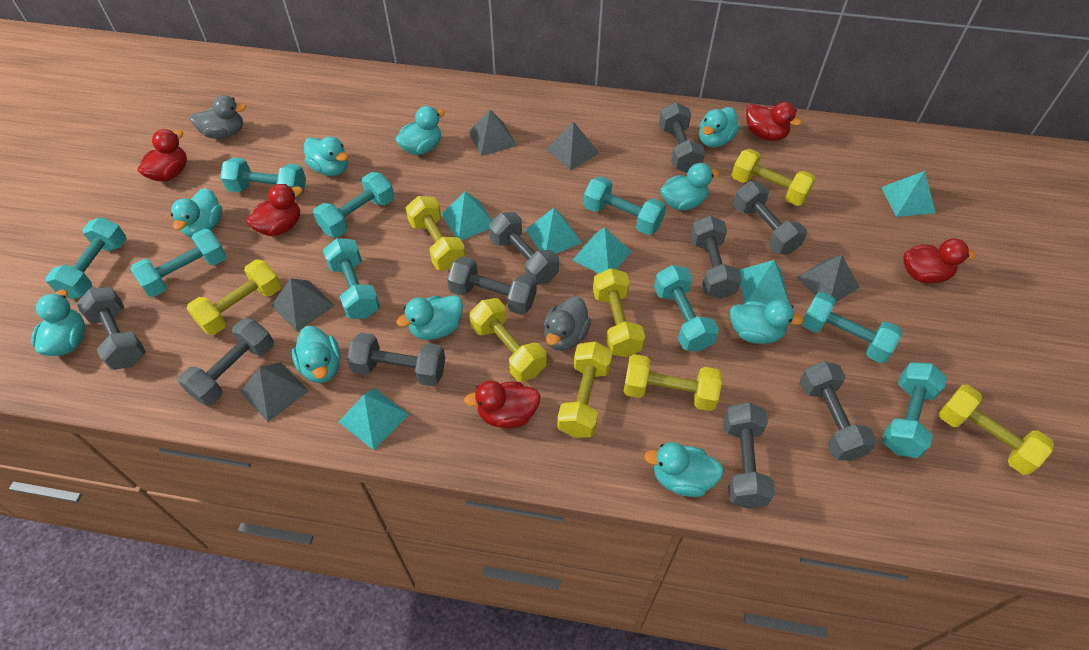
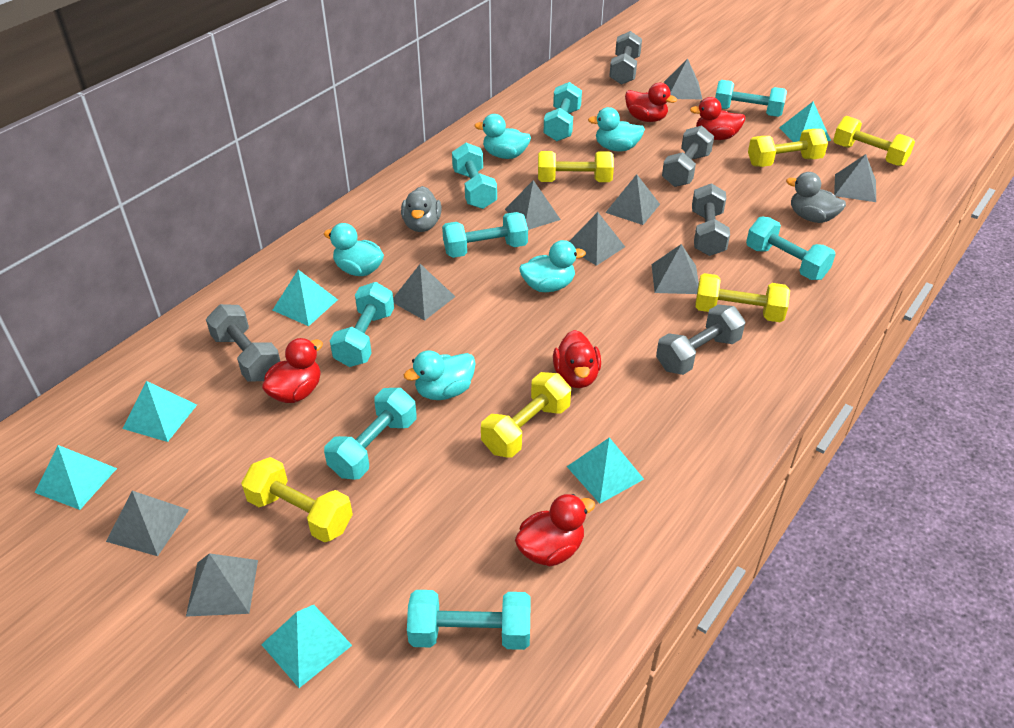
grey dumbbell: 10 -> 5
grey pyramid: 5 -> 9
turquoise duck: 10 -> 5
turquoise dumbbell: 9 -> 8
yellow dumbbell: 8 -> 6

